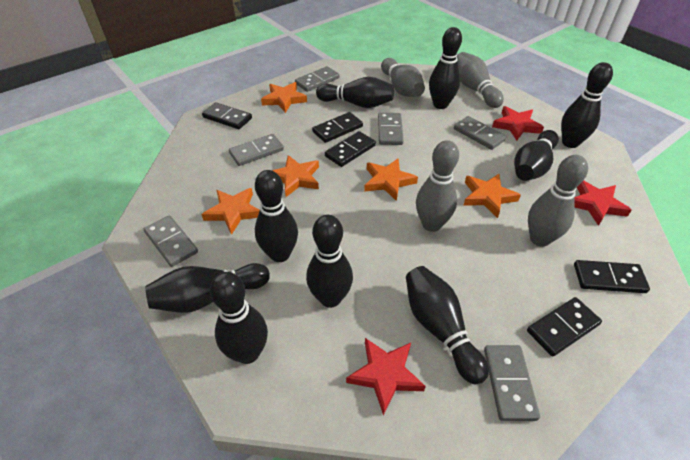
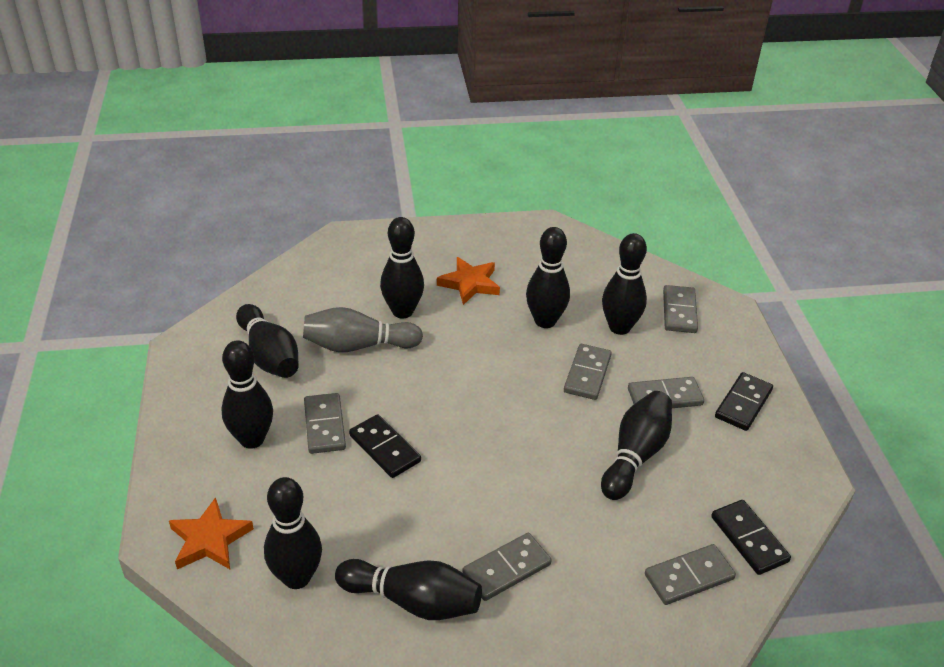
black bowling pin: 9 -> 8
black domino: 5 -> 3
grey bowling pin: 4 -> 1
orange star: 5 -> 2
red star: 3 -> 0

